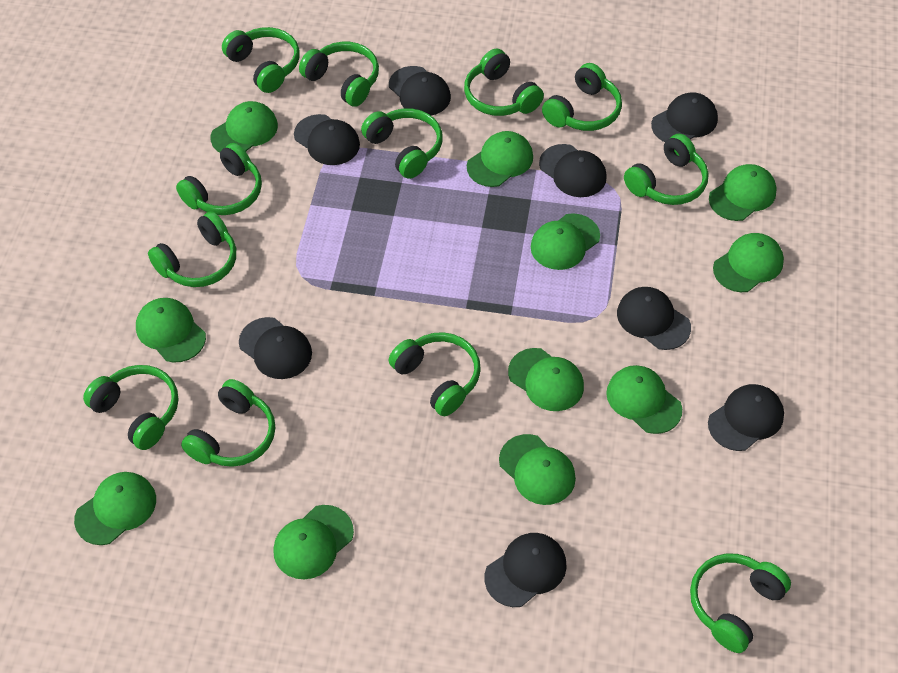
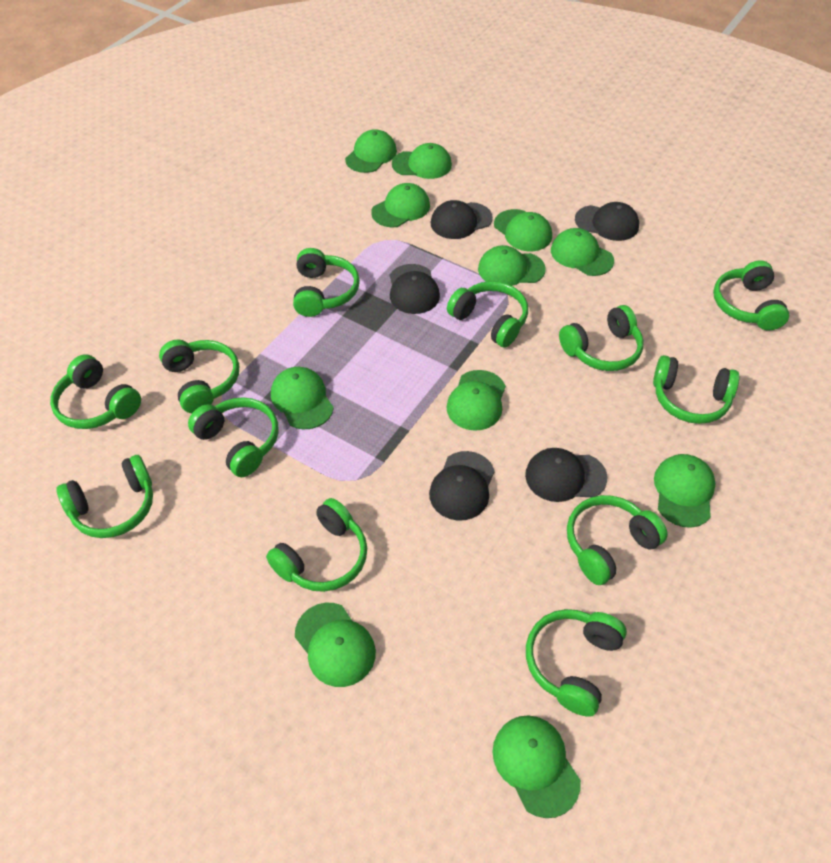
black cap: 8 -> 5

